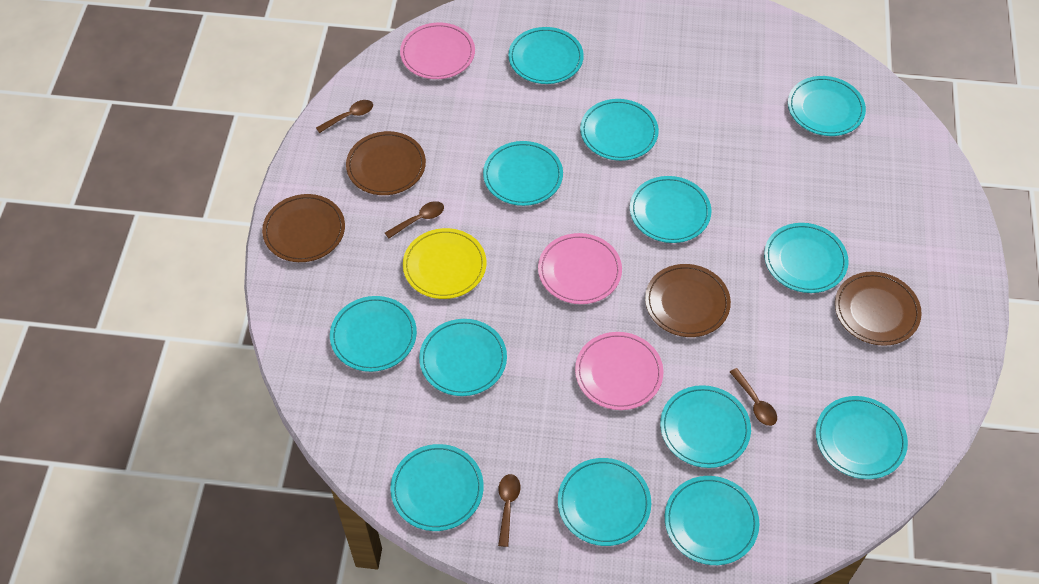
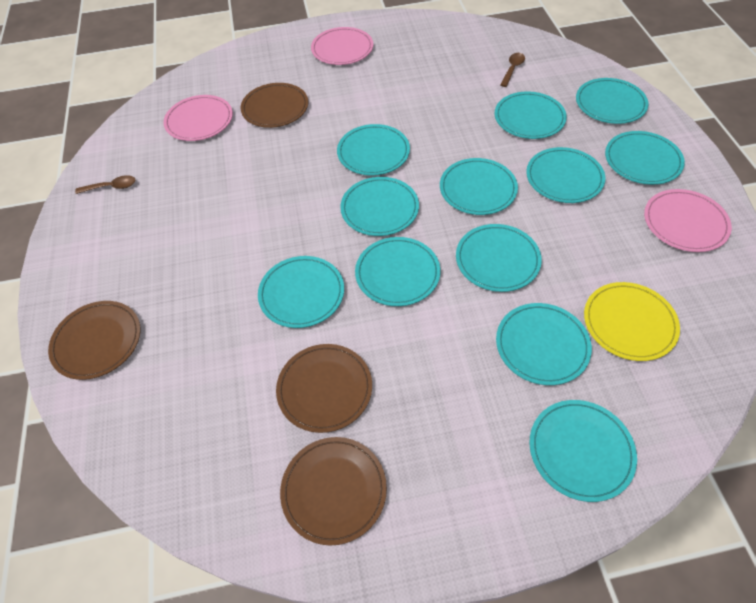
brown spoon: 4 -> 2
turquoise plate: 13 -> 12

